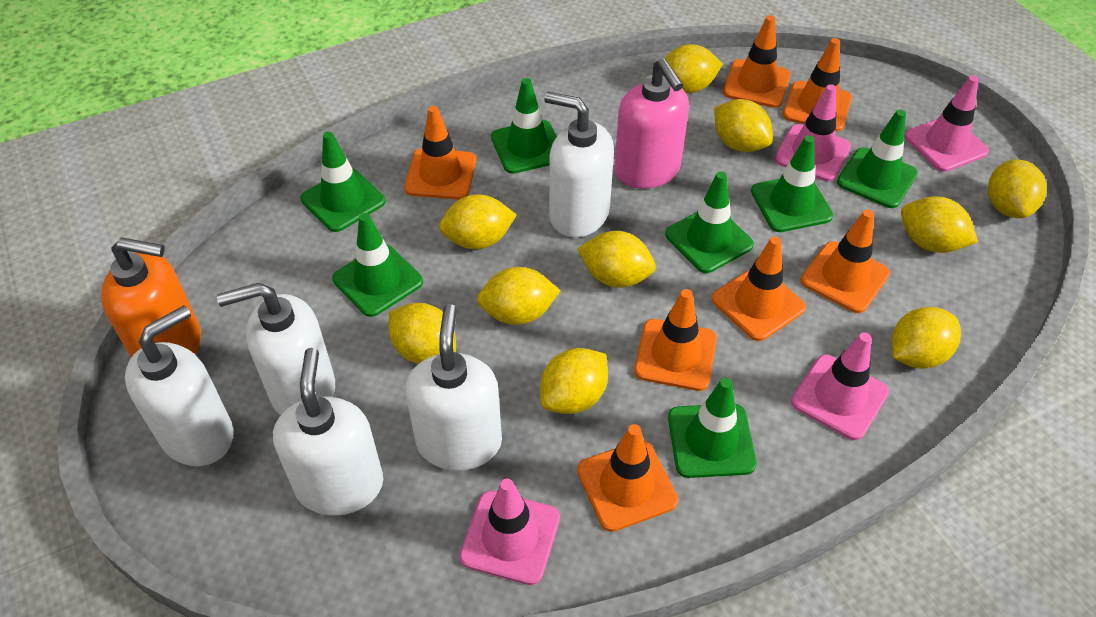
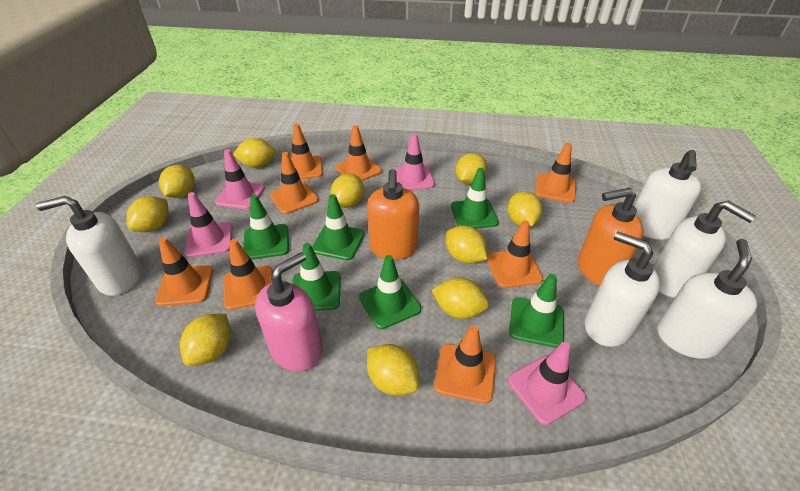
green traffic cone: 7 -> 6
orange soap dispenser: 1 -> 2
orange traffic cone: 7 -> 8

